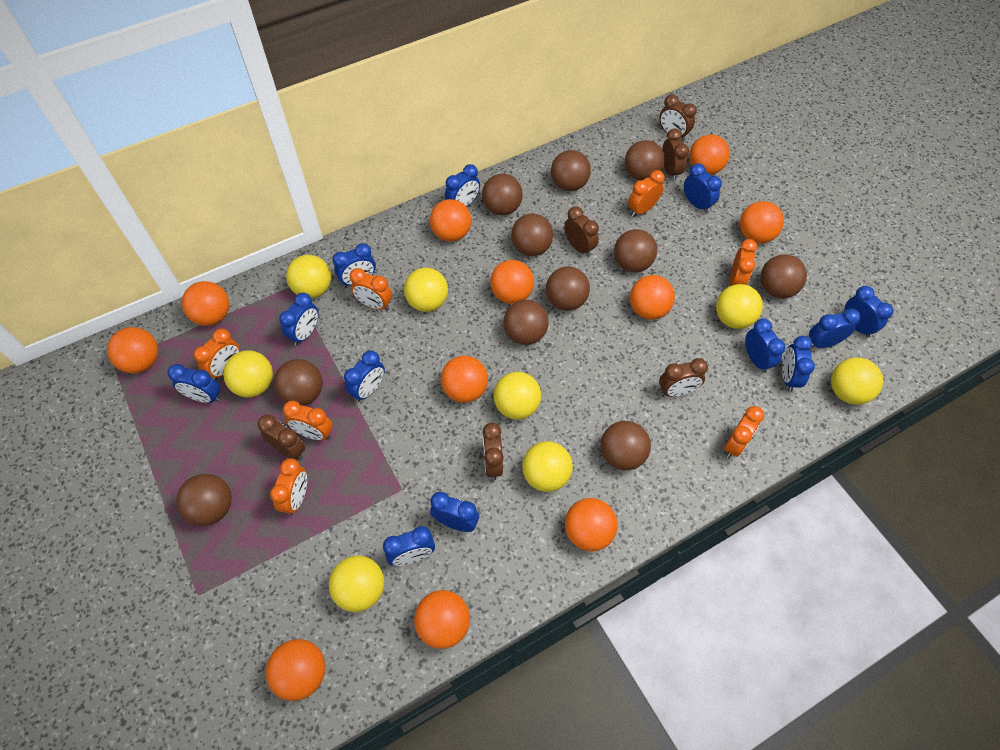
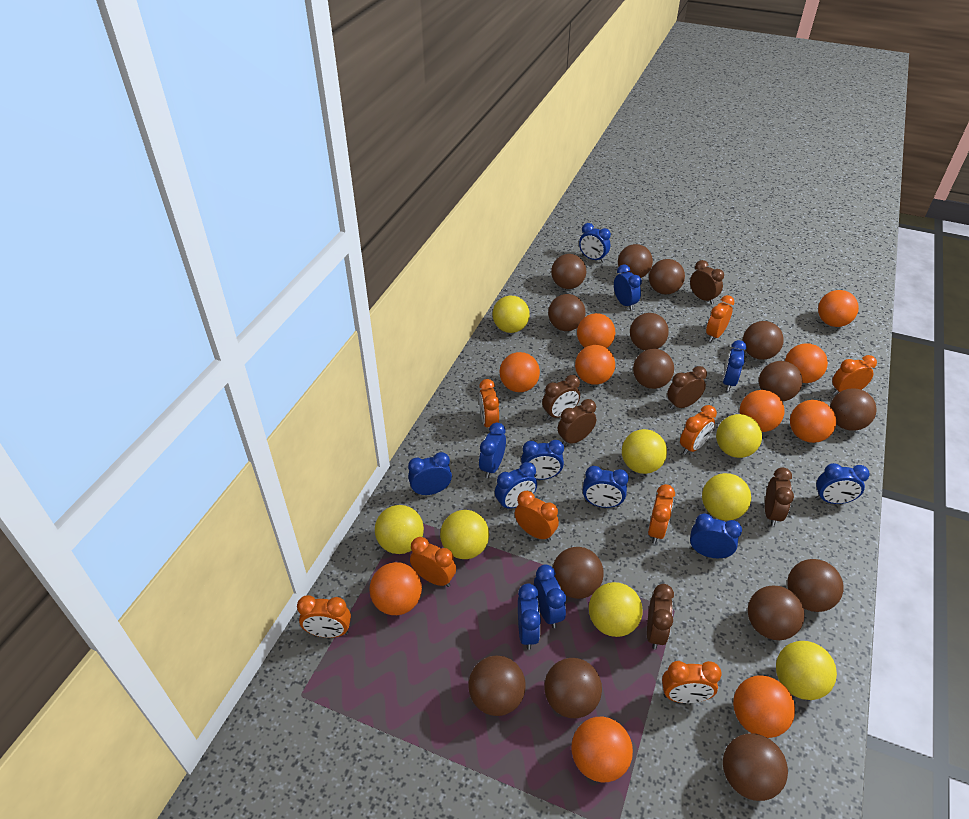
brown ball: 11 -> 15
orange ball: 11 -> 10
orange clock: 7 -> 9

